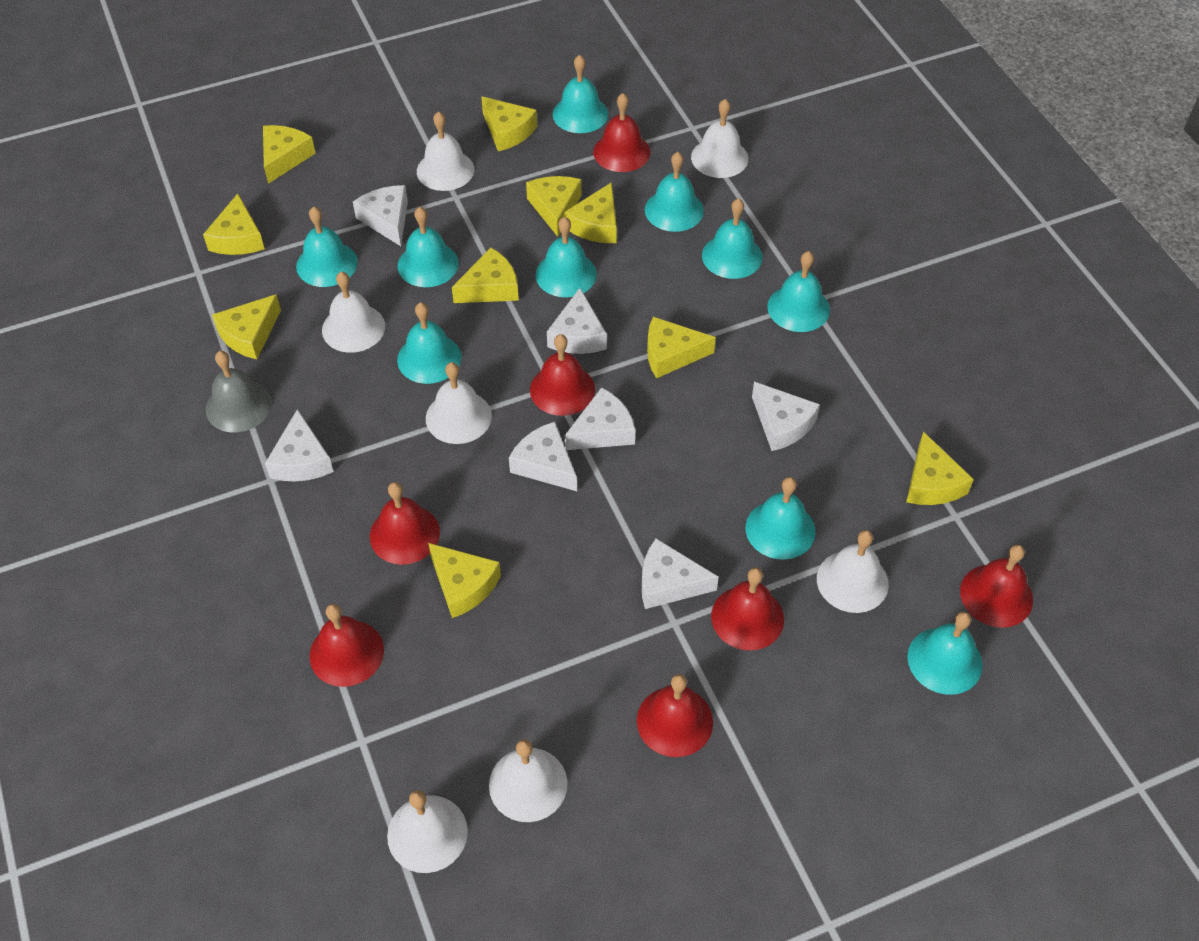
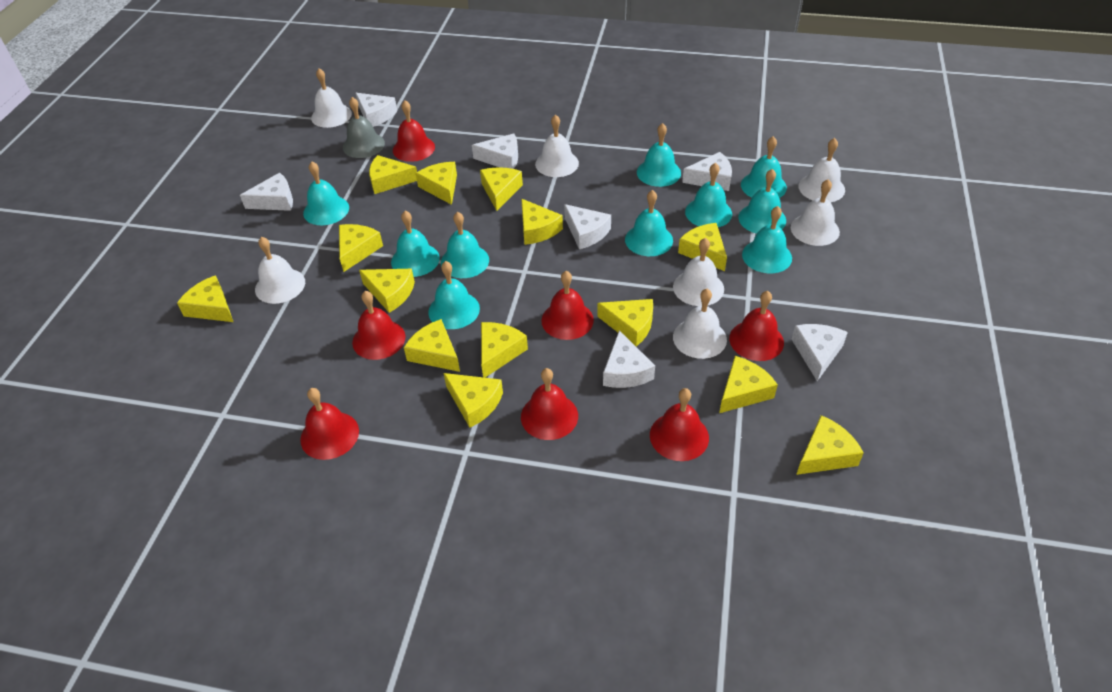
yellow cheese: 10 -> 14

